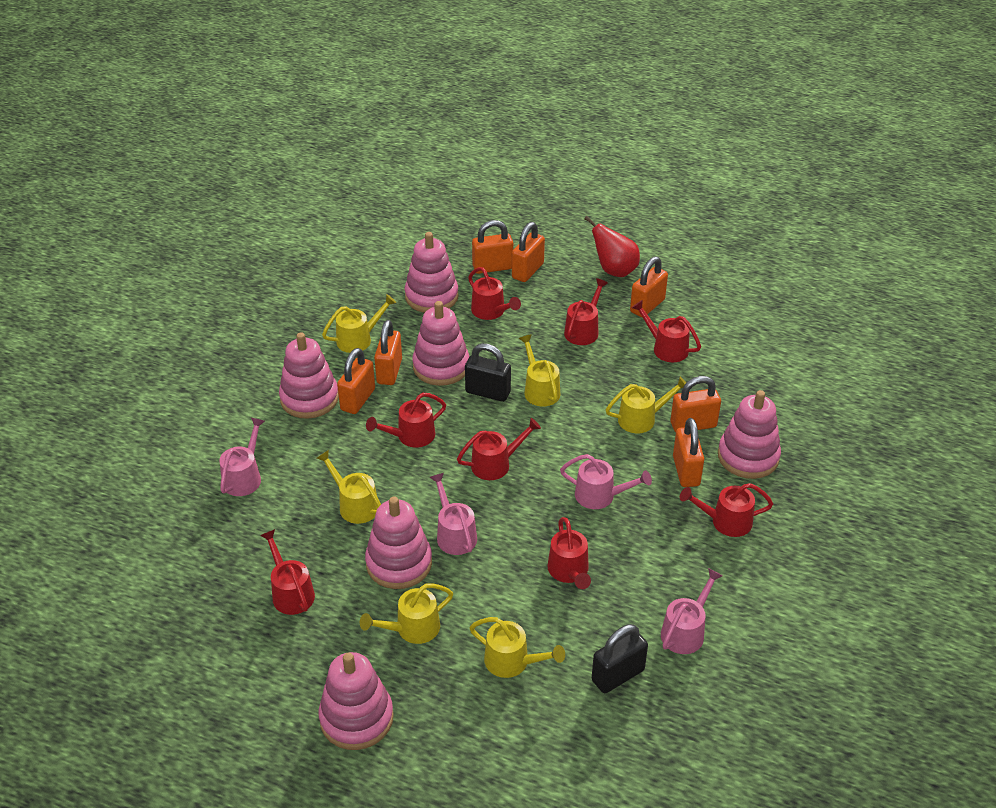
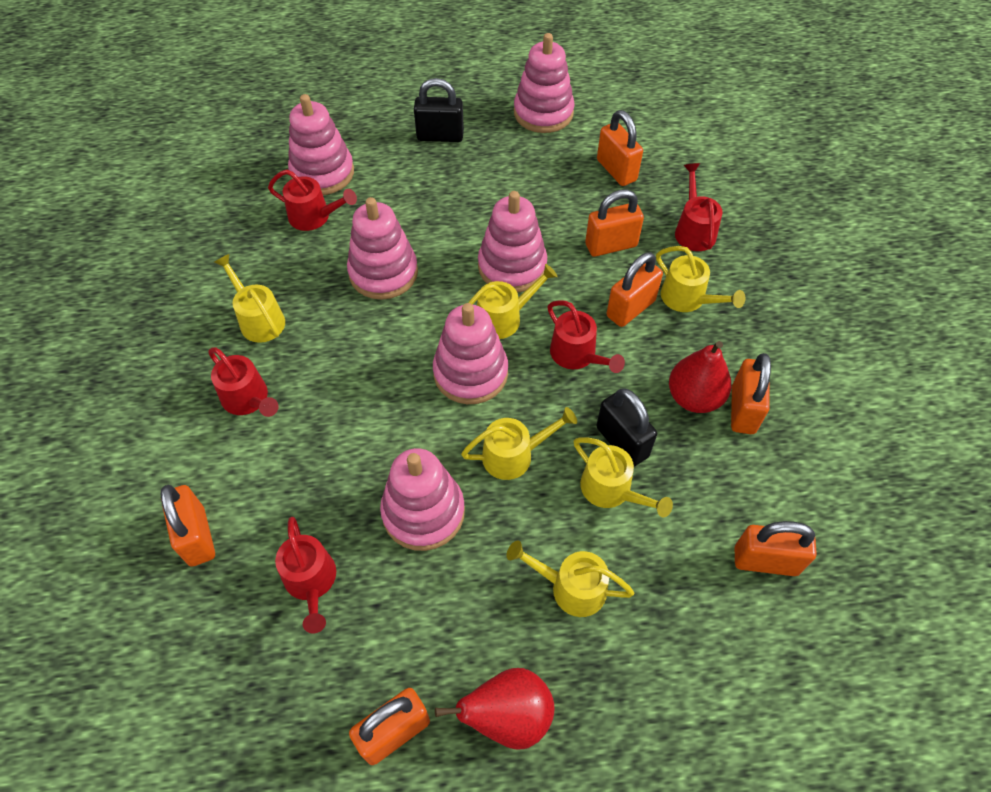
pink watering can: 4 -> 0
red pear: 1 -> 2
red watering can: 8 -> 5

